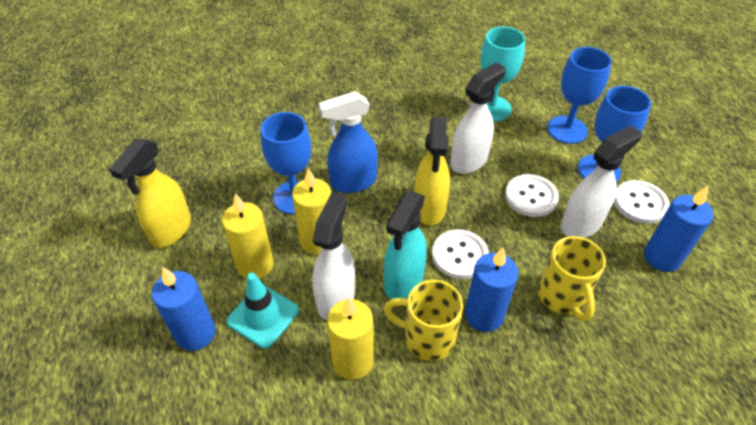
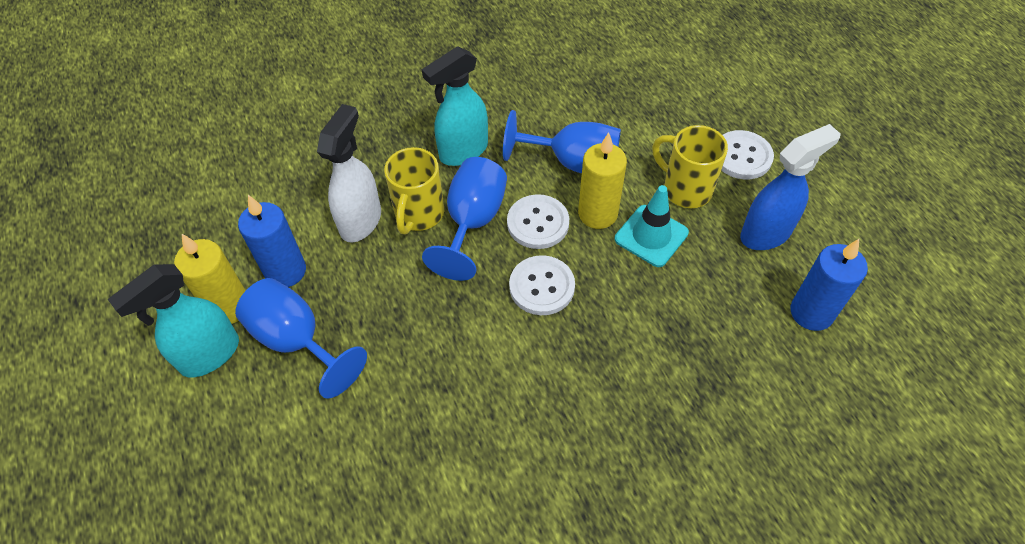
blue candle: 3 -> 2
turquoise goblet: 1 -> 0
turquoise spray bottle: 1 -> 2
white spray bottle: 3 -> 1
yellow candle: 3 -> 2
yellow spray bottle: 2 -> 0

